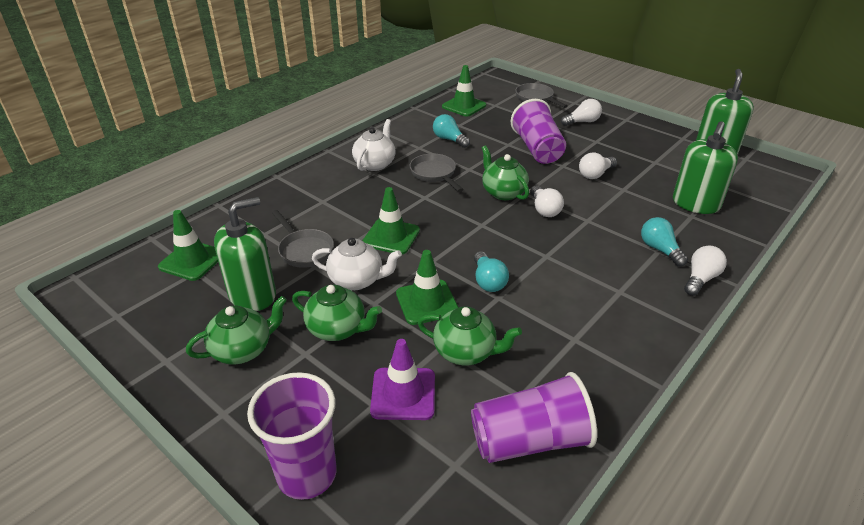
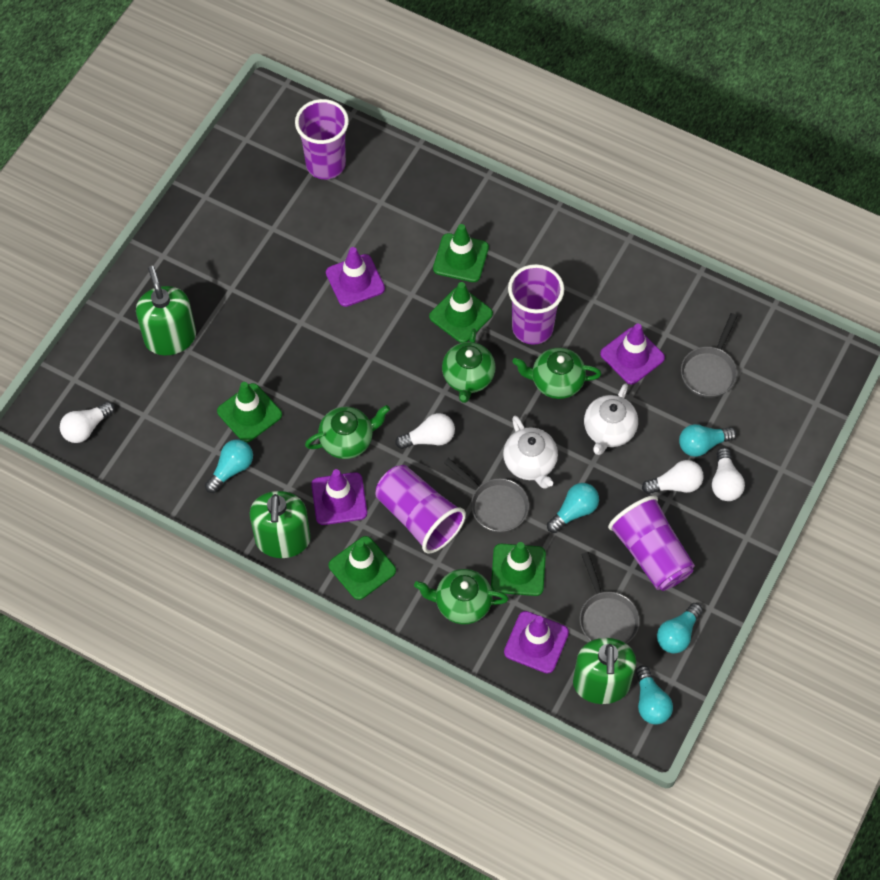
green traffic cone: 4 -> 5
purple cup: 3 -> 4
purple traffic cone: 1 -> 4
turquoise light bulb: 3 -> 5

